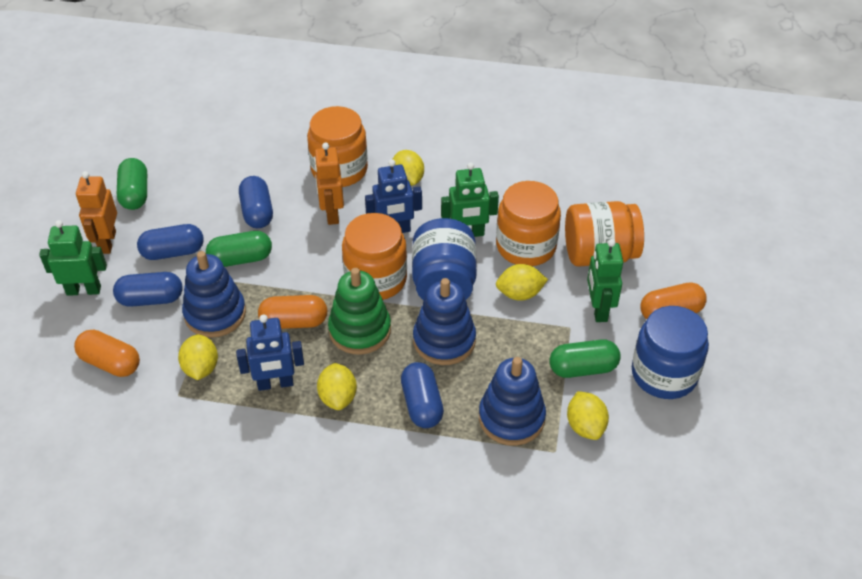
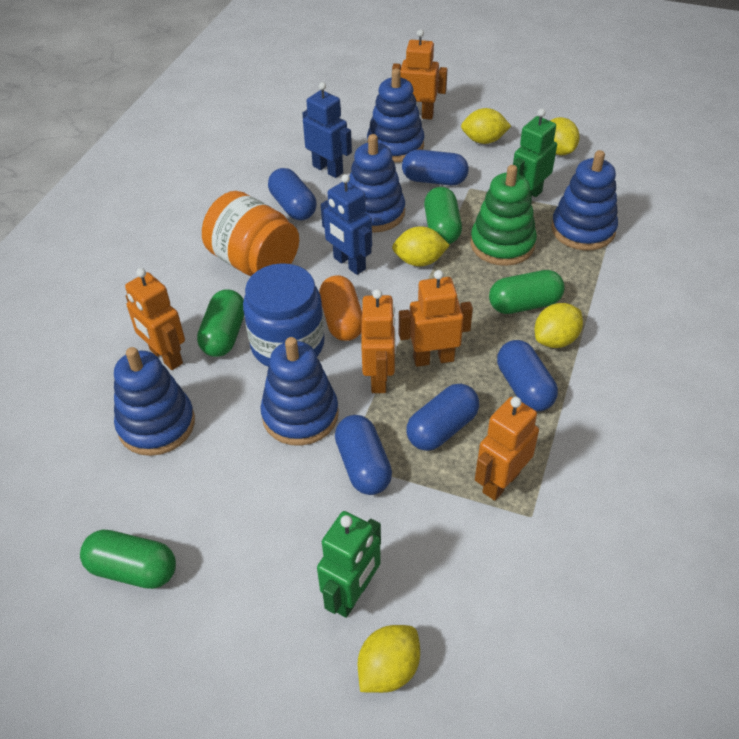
blue capsule: 4 -> 5
blue jar: 2 -> 1
blue stacking toy: 3 -> 5
green capsule: 3 -> 4
green robot: 3 -> 2
orange capsule: 3 -> 1
orange jar: 4 -> 1
orange robot: 2 -> 5

